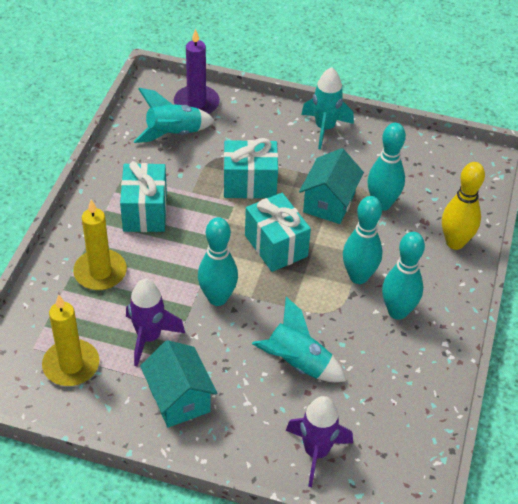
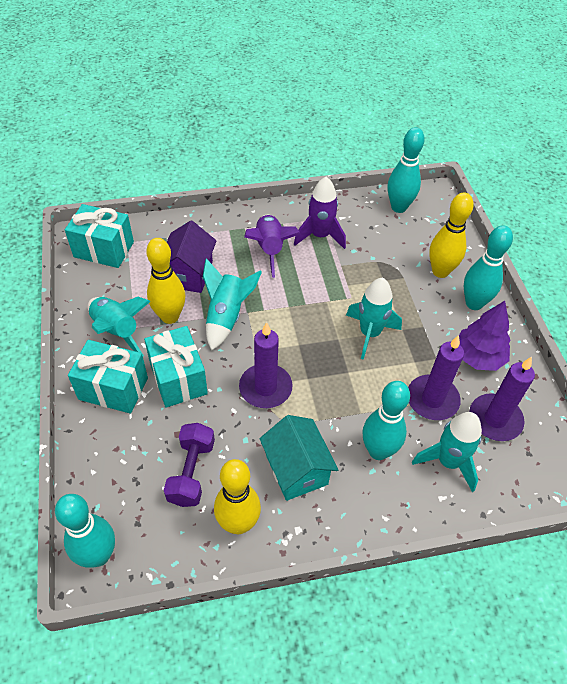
purple candle: 1 -> 3
purple dumbbell: 0 -> 1
purple house: 0 -> 1
purple tree: 0 -> 1
turquoise house: 2 -> 1
turquoise rocket: 3 -> 4
yellow bowling pin: 1 -> 3
yellow candle: 2 -> 0

